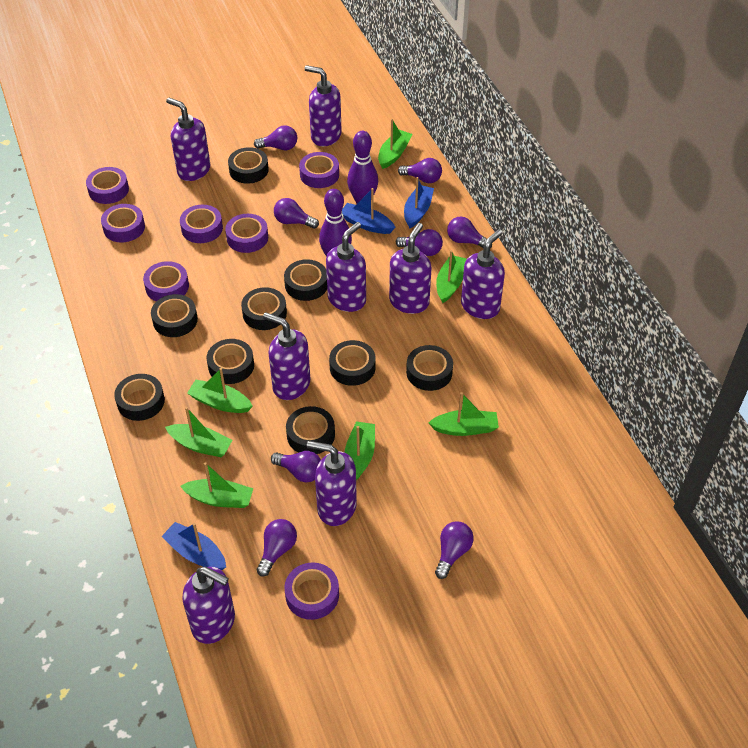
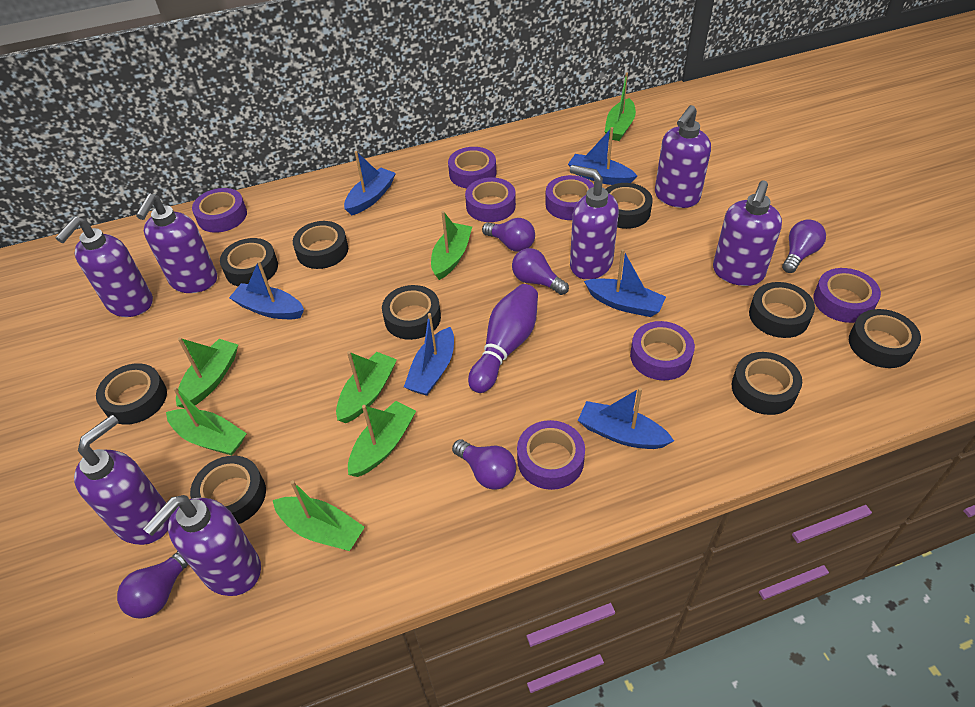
blue boat: 3 -> 6
purple bowling pin: 2 -> 1
purple light bulb: 8 -> 5
purple soap dispenser: 8 -> 7

